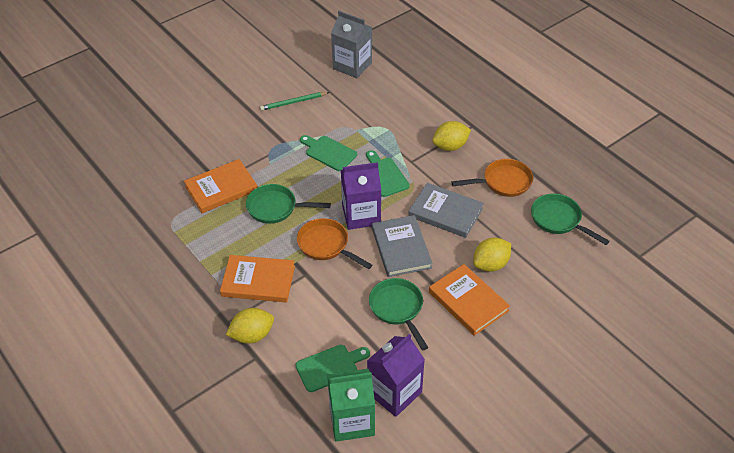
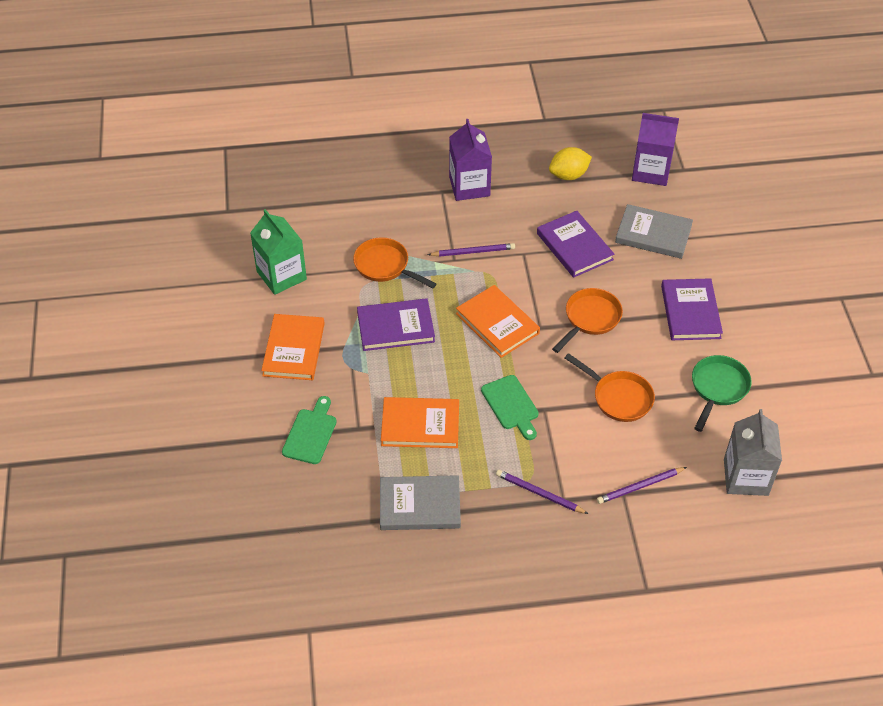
green cutting board: 3 -> 2
green pan: 3 -> 1
green pencil: 1 -> 0
orange pan: 2 -> 3
purple book: 0 -> 3
purple pencil: 0 -> 3
yellow lemon: 3 -> 1

